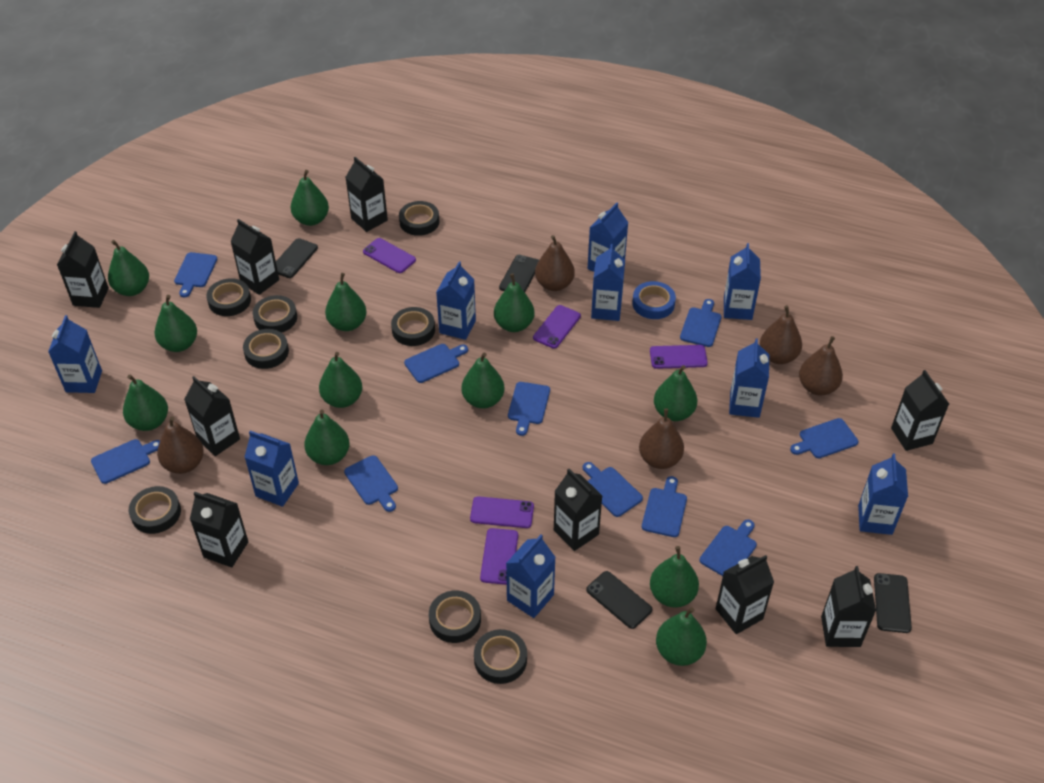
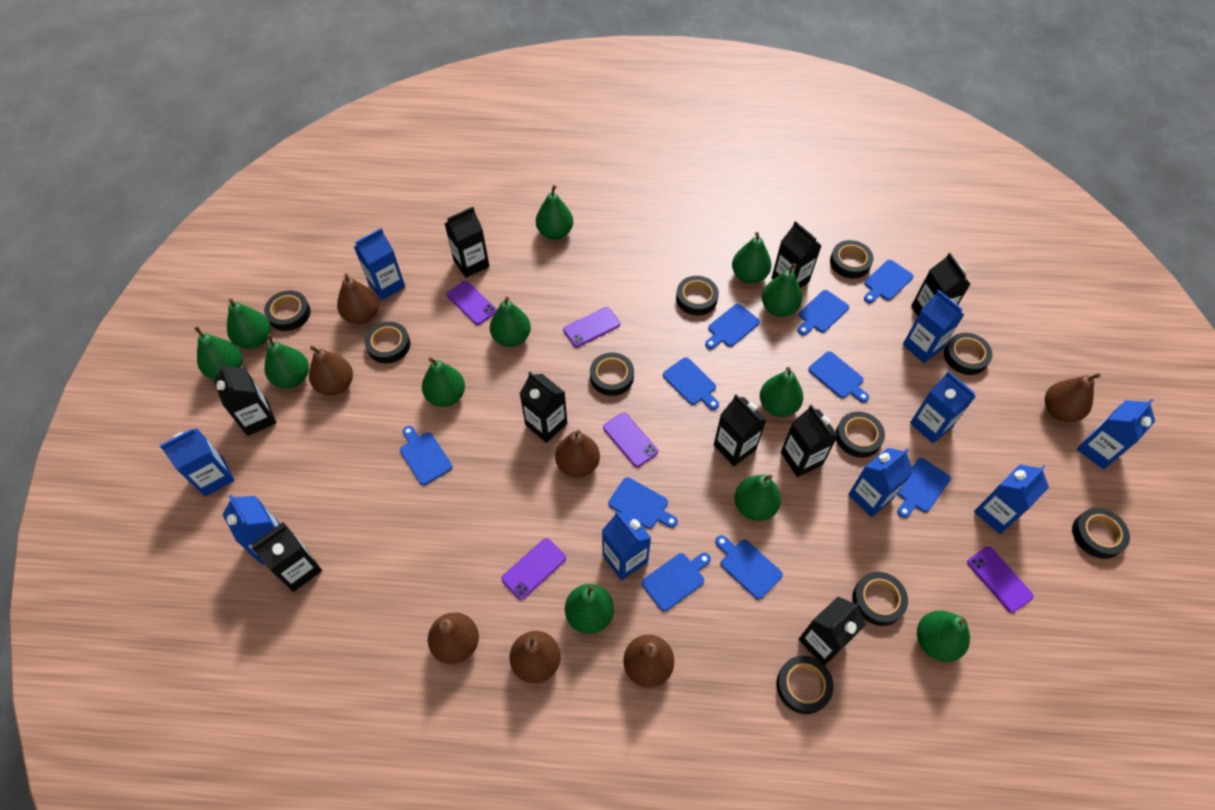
black phone: 4 -> 0
black tape: 8 -> 10
blue tape: 1 -> 0
brown pear: 5 -> 7

